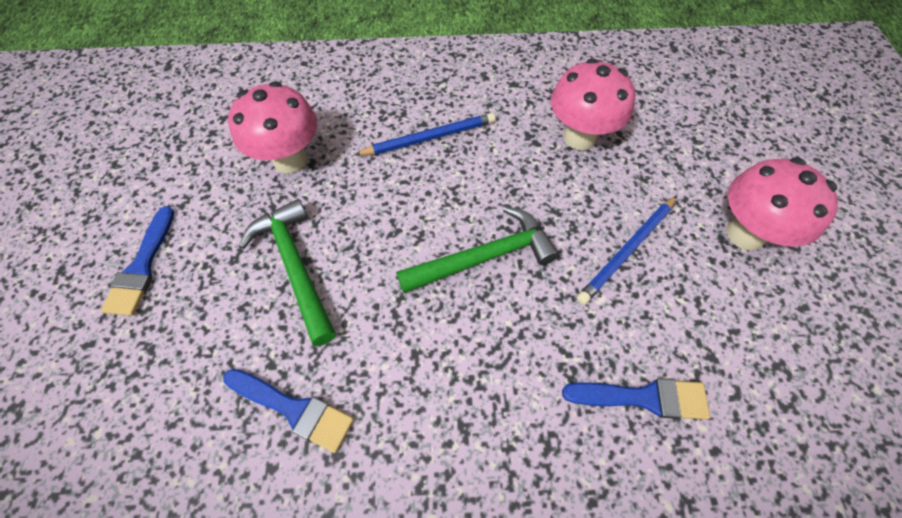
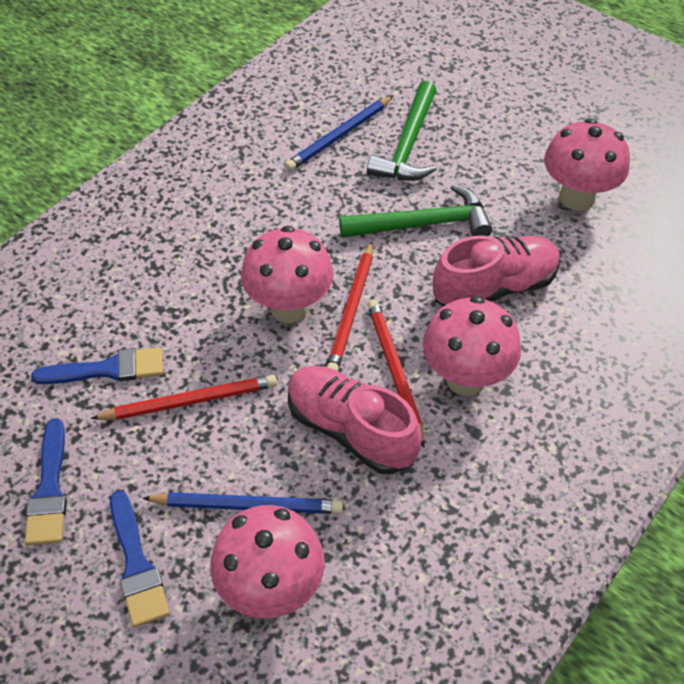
pink mushroom: 3 -> 4
pink shoe: 0 -> 2
red pencil: 0 -> 3

